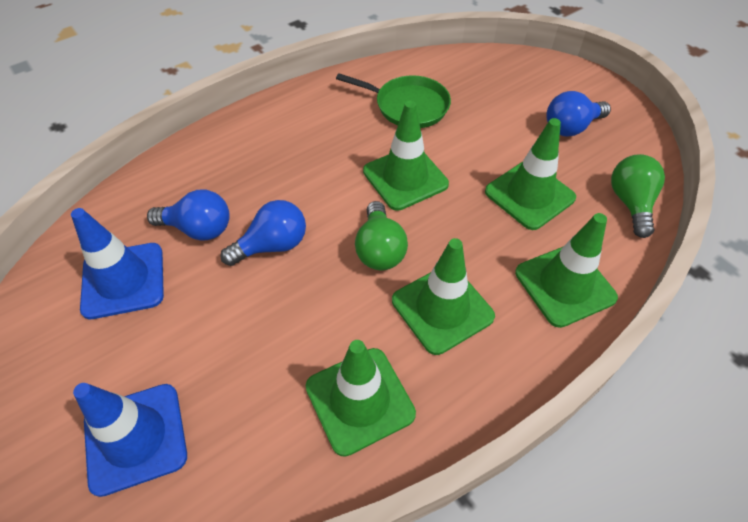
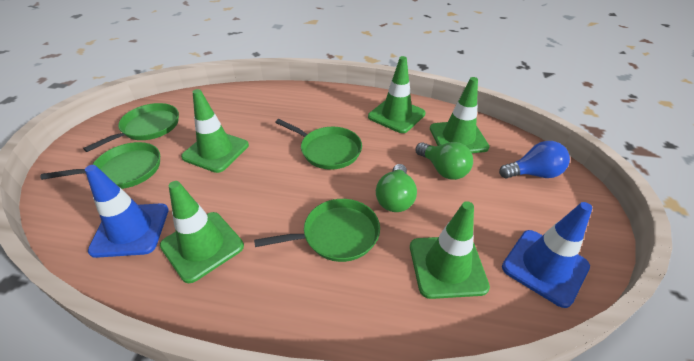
blue light bulb: 3 -> 1
green pan: 1 -> 4

